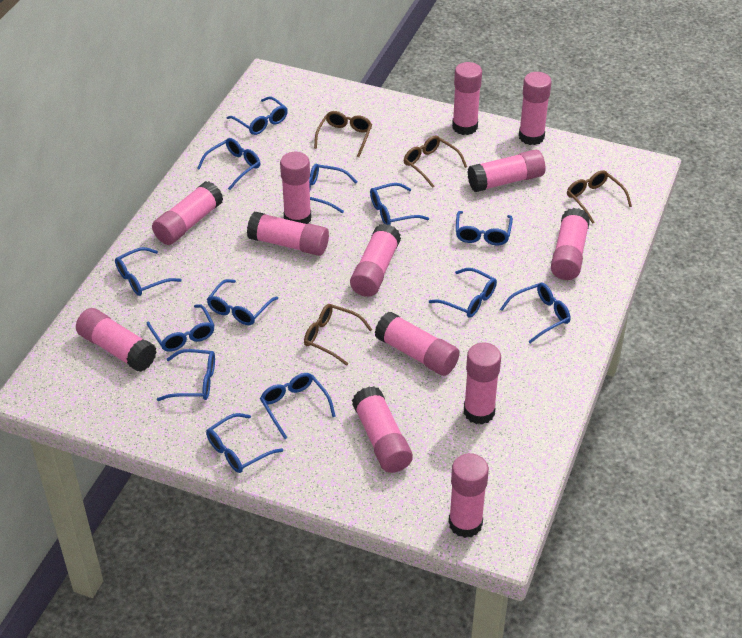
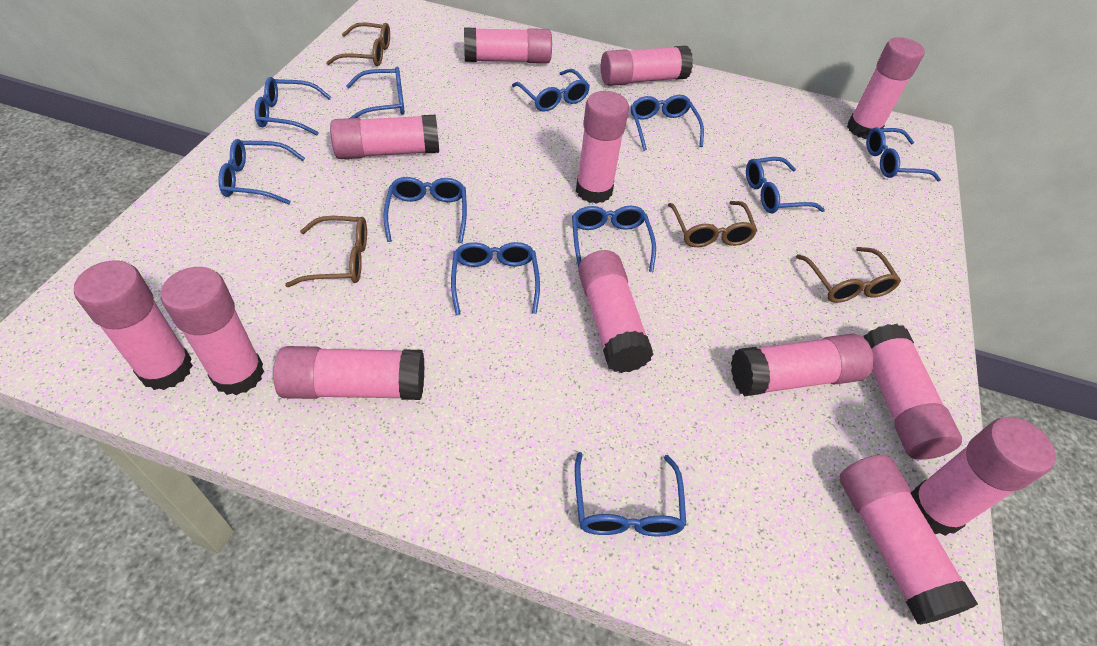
blue glasses: 13 -> 11

